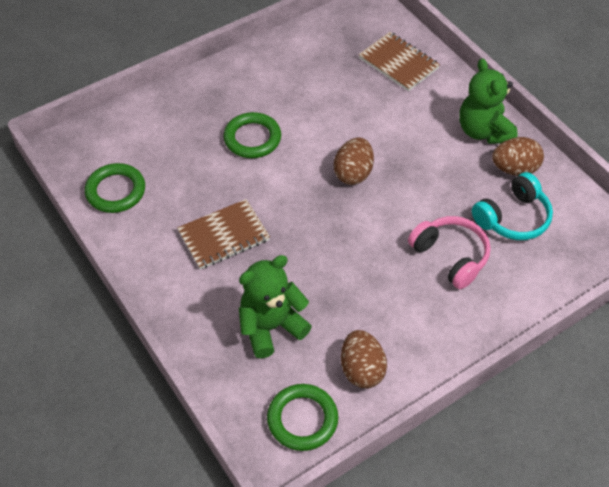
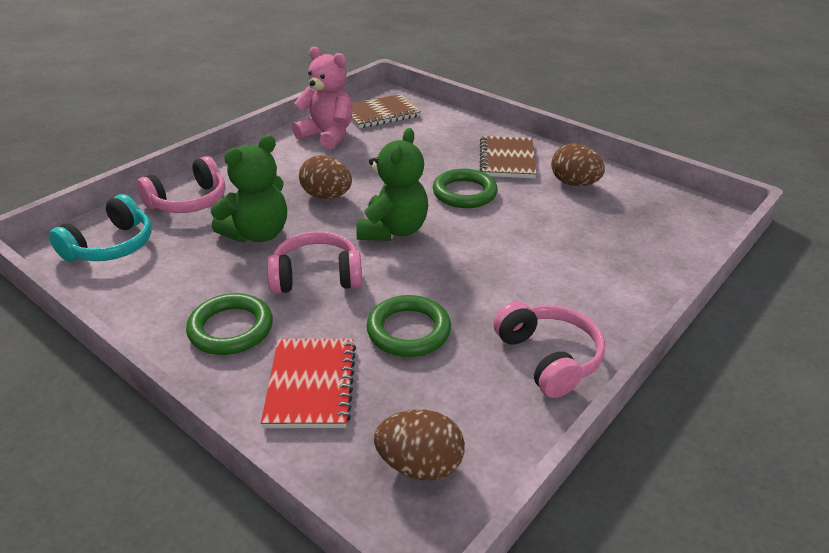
pink headphones: 1 -> 3
pink teddy bear: 0 -> 1
red notebook: 0 -> 1

